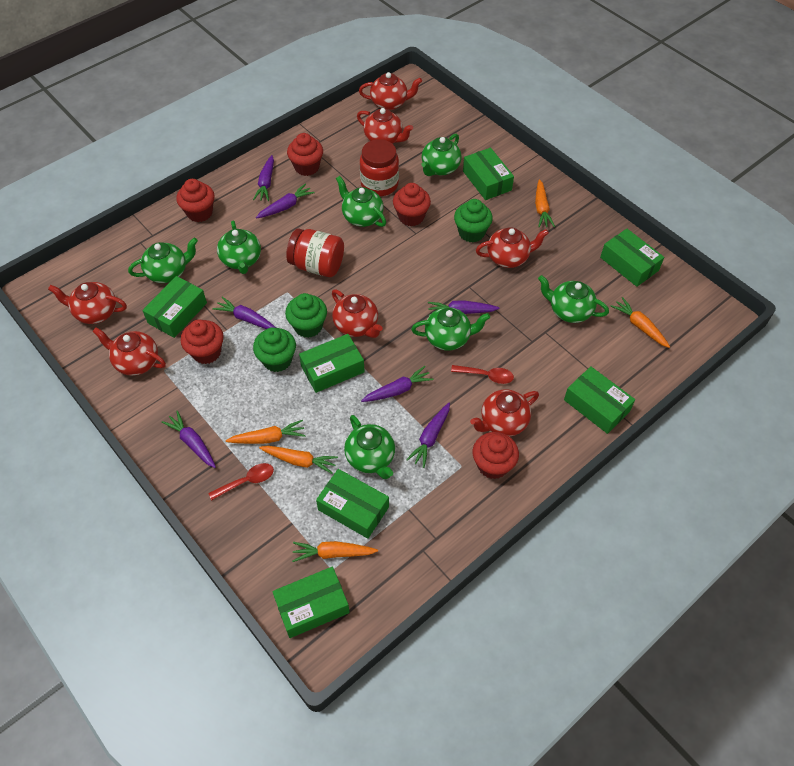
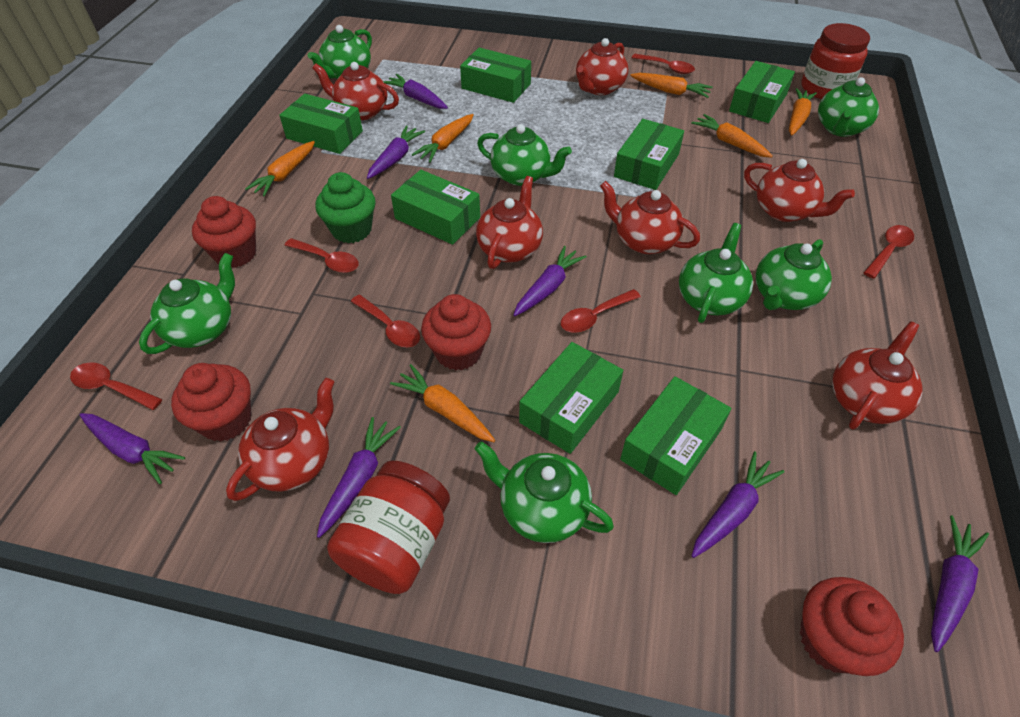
green cupcake: 3 -> 1
orange carrot: 5 -> 6
red cupcake: 5 -> 4
red spoon: 2 -> 6

